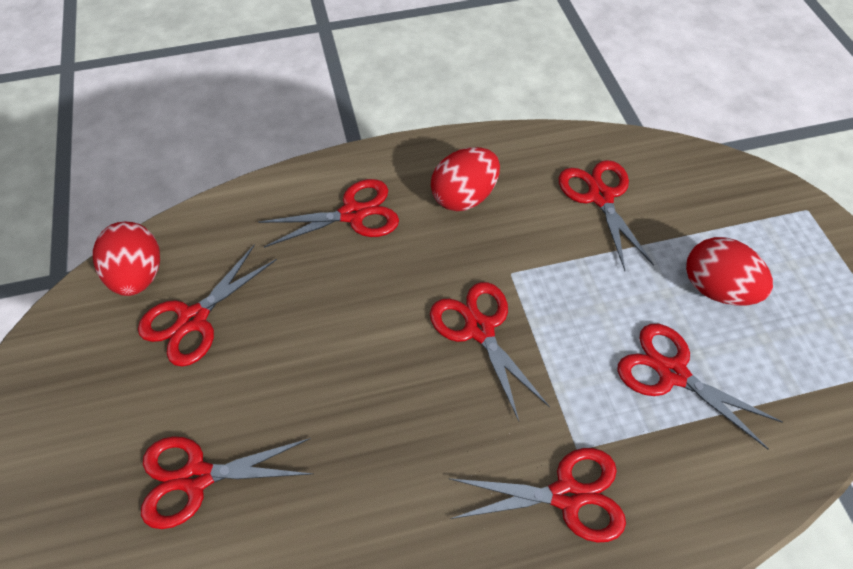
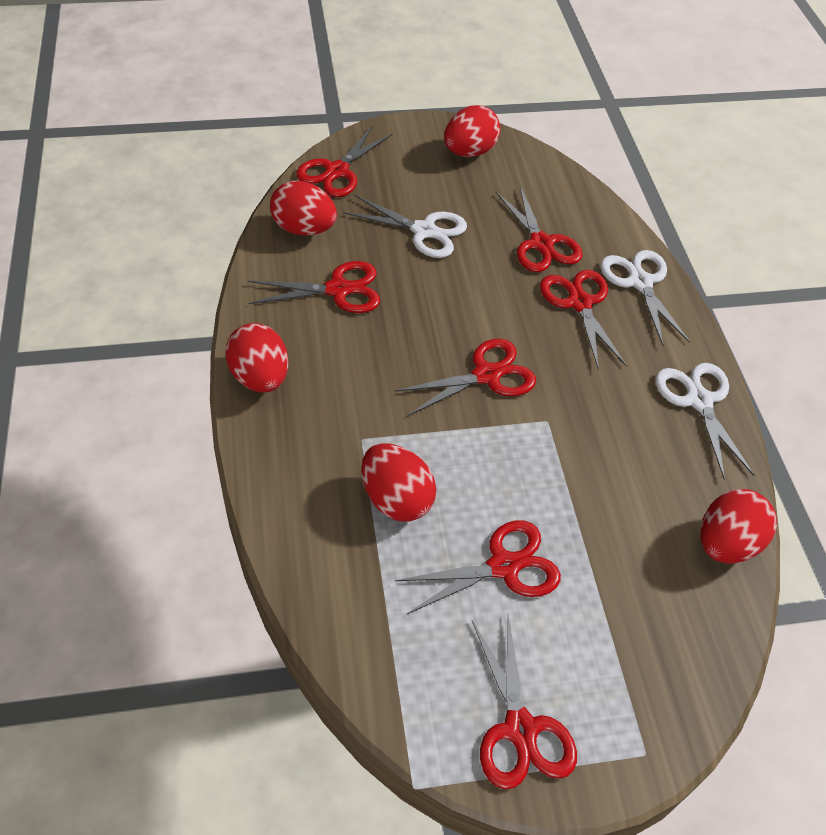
red egg: 3 -> 5
white scissors: 0 -> 3

